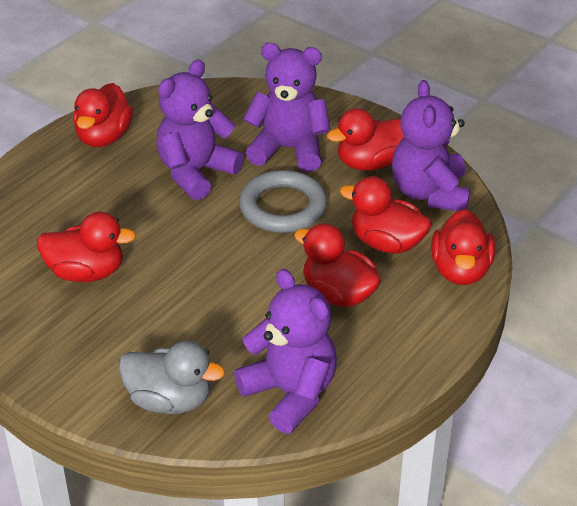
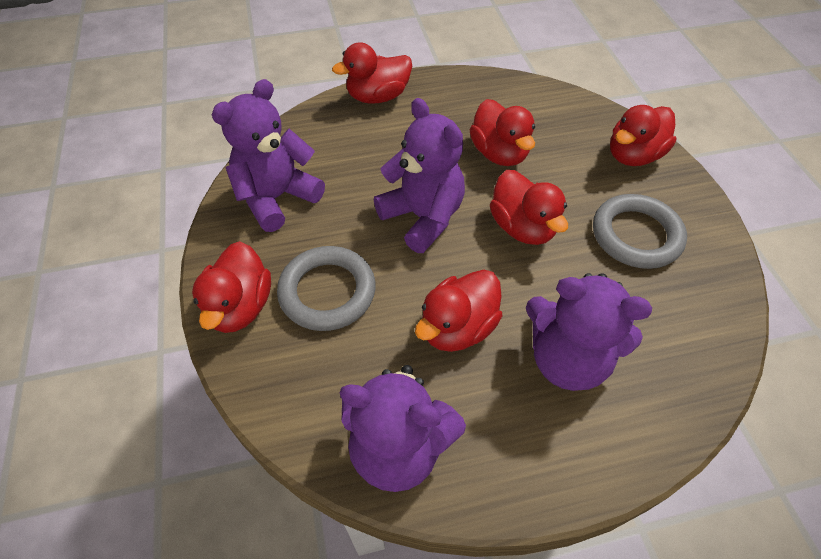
grey duck: 1 -> 0
grey ring: 1 -> 2

